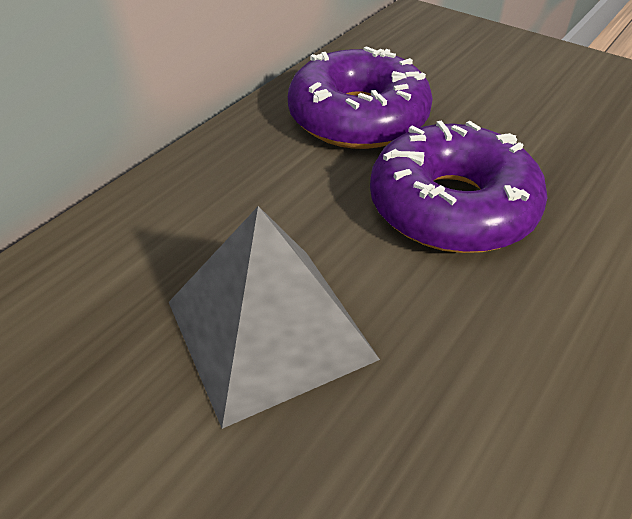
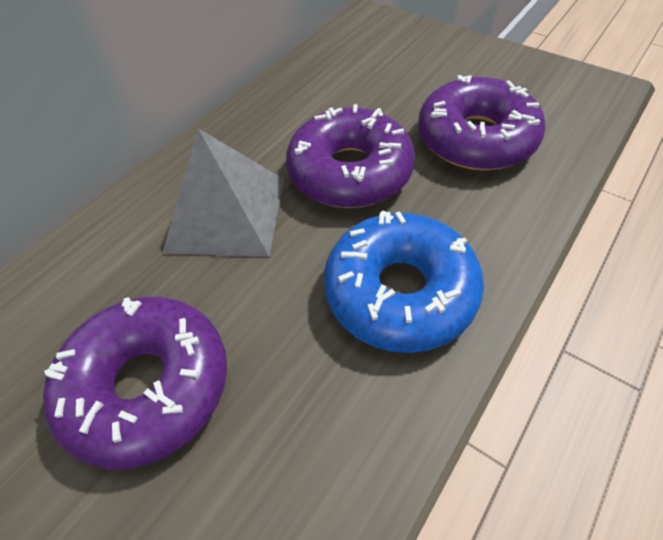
blue donut: 0 -> 1
purple donut: 2 -> 3

